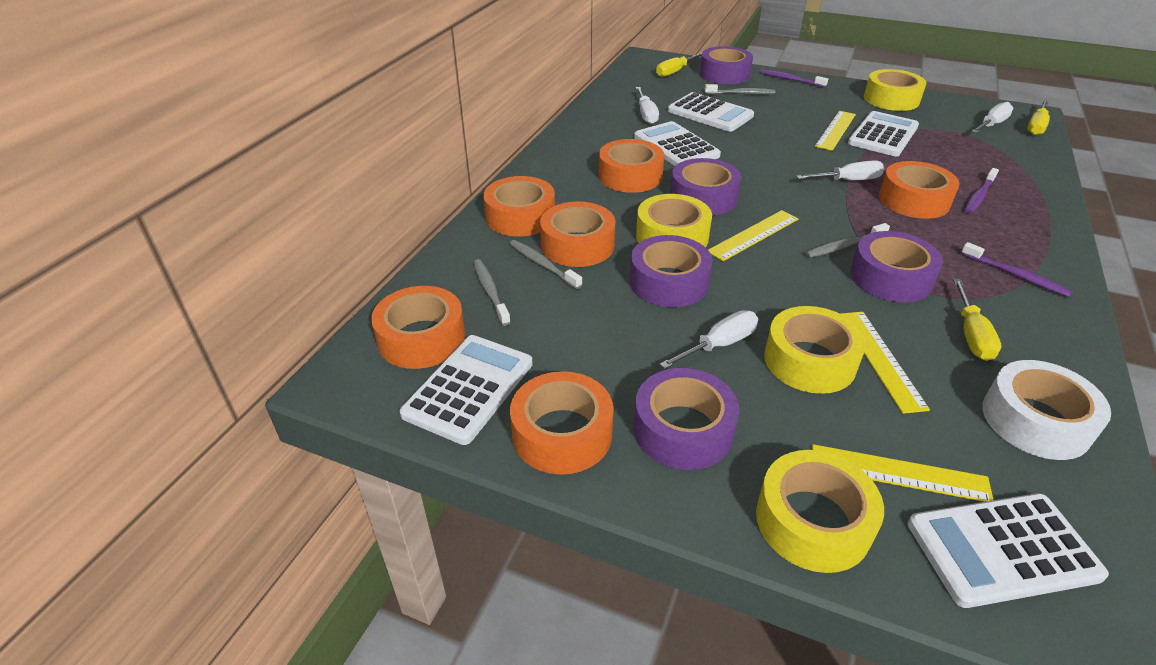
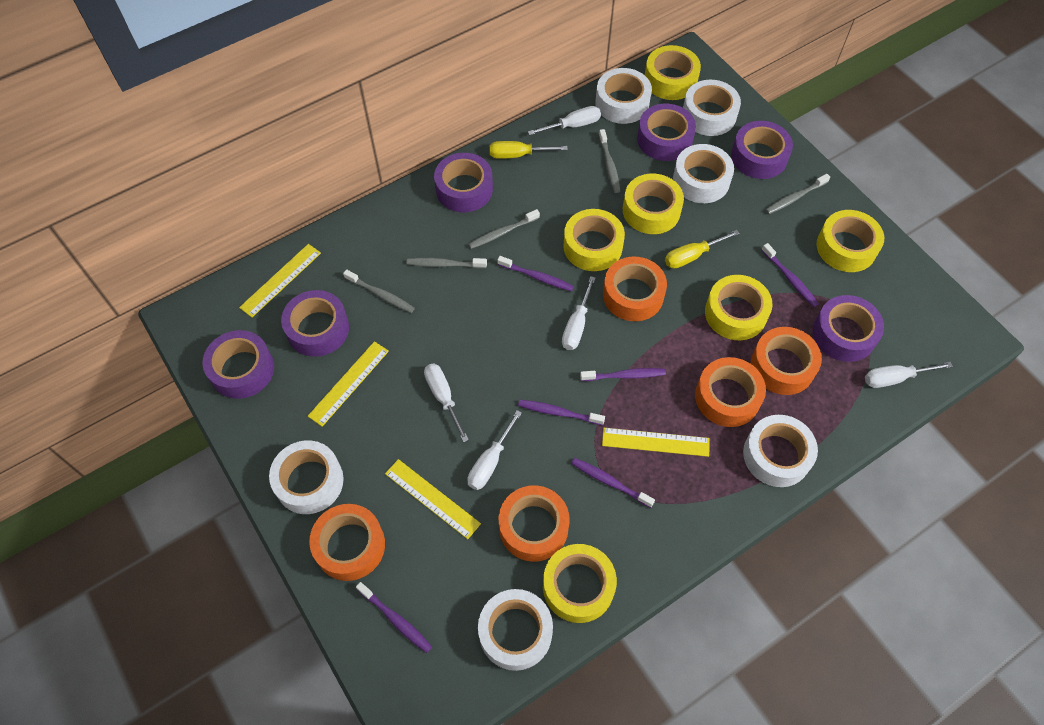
grey toothbrush: 4 -> 5
orange tape: 6 -> 5
purple tape: 5 -> 6
purple toothbrush: 3 -> 6
white calculator: 5 -> 0
white screwdriver: 4 -> 5
white tape: 1 -> 6
yellow screwdriver: 3 -> 2
yellow tape: 4 -> 6

